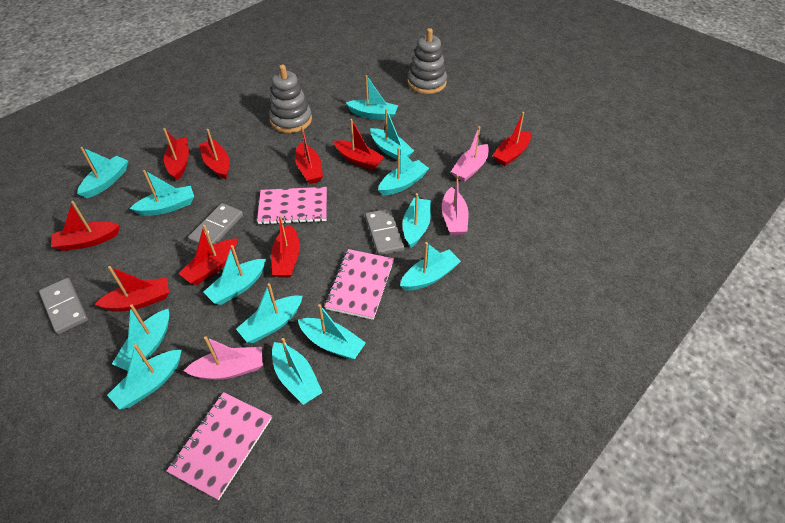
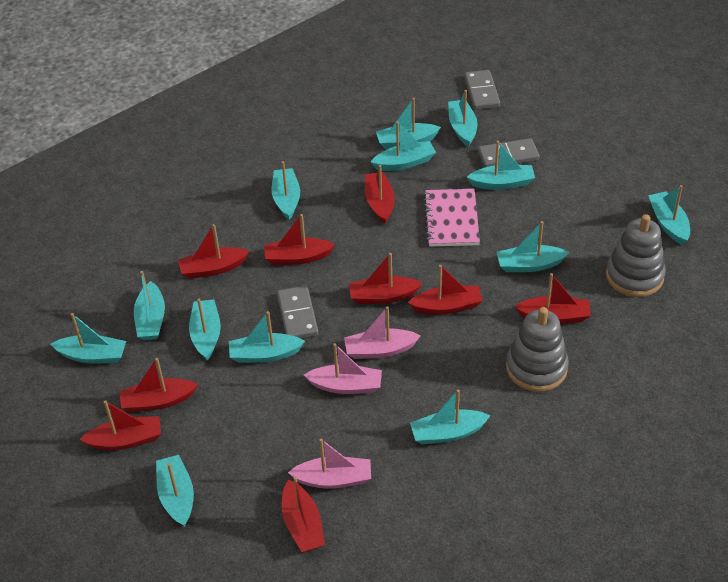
pink notebook: 3 -> 1

